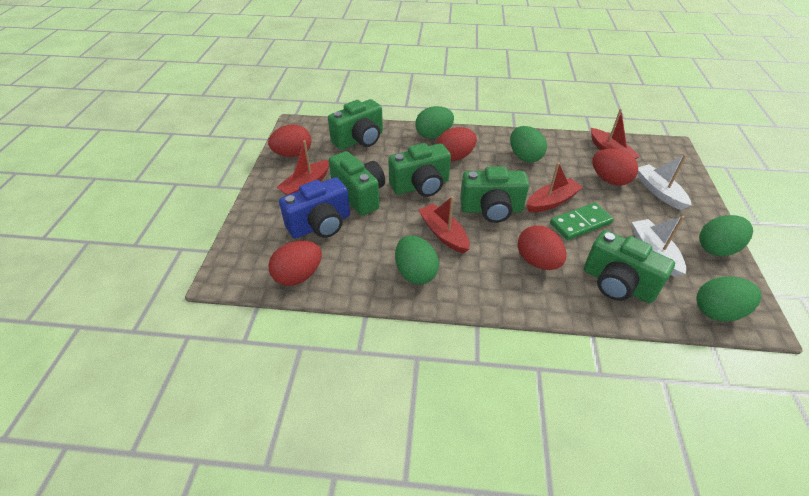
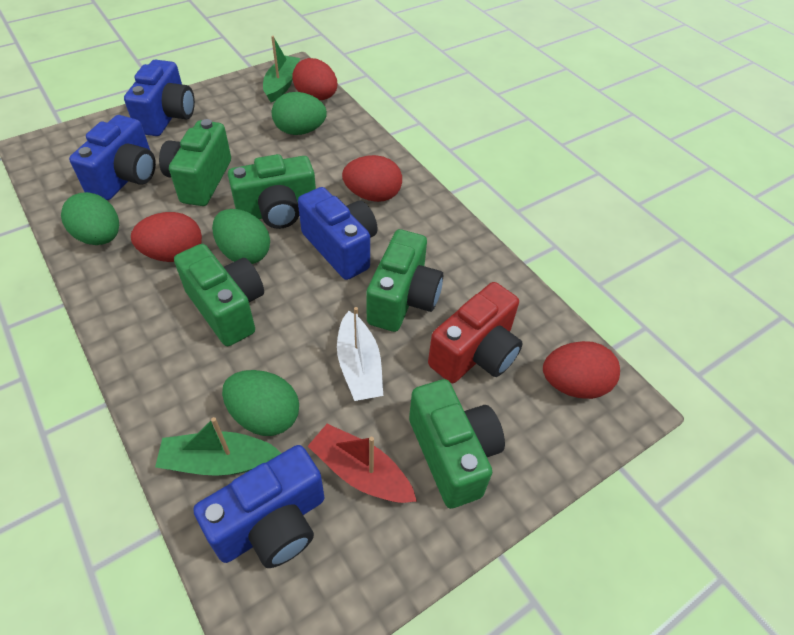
blue camera: 1 -> 4
green boat: 0 -> 2
green domino: 1 -> 0
green egg: 5 -> 4
red boat: 4 -> 1
red camera: 0 -> 1
red egg: 5 -> 4
white boat: 2 -> 1

